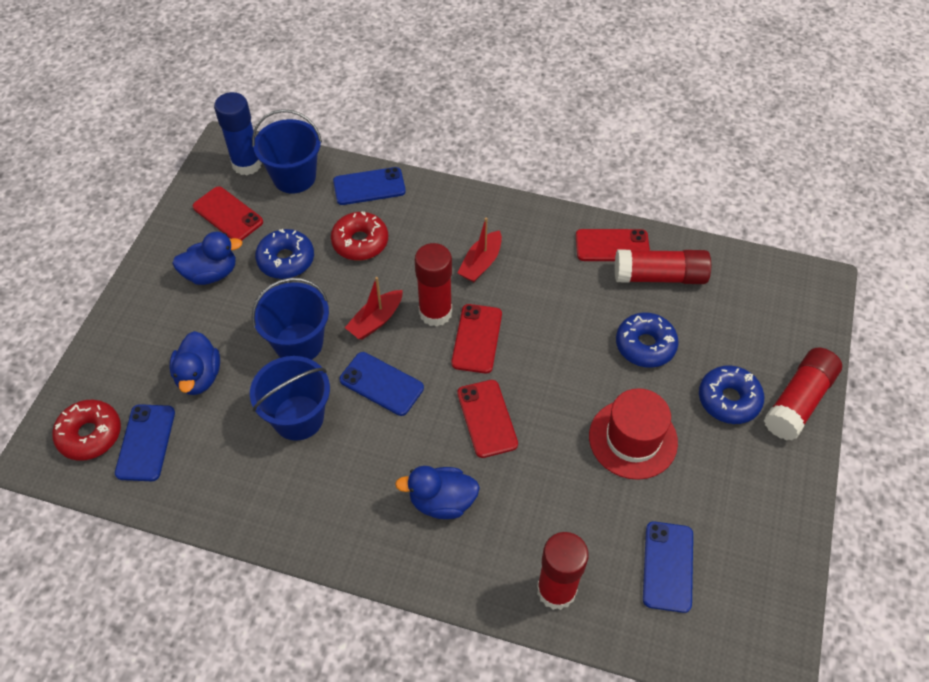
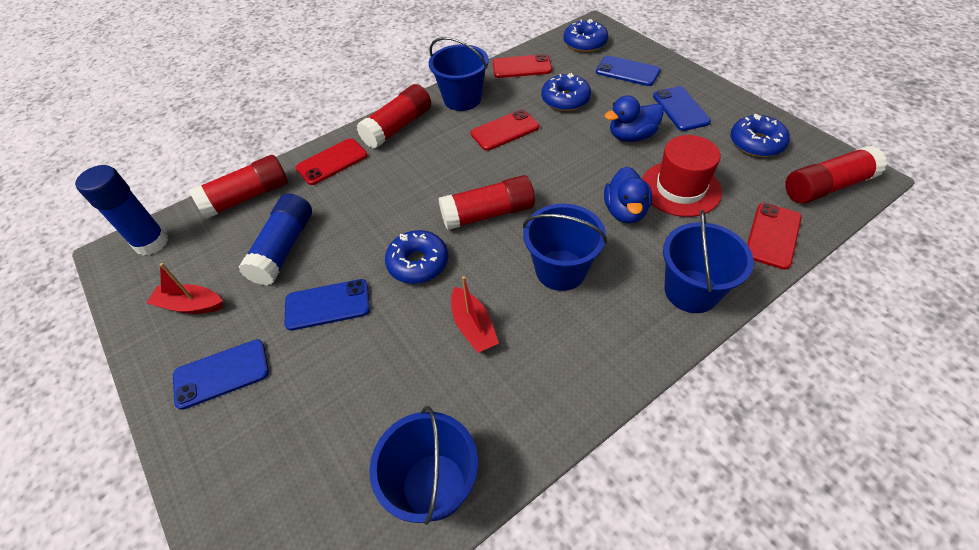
blue bucket: 3 -> 4
blue donut: 3 -> 4
blue duck: 3 -> 2
blue glue stick: 1 -> 2
red donut: 2 -> 0

